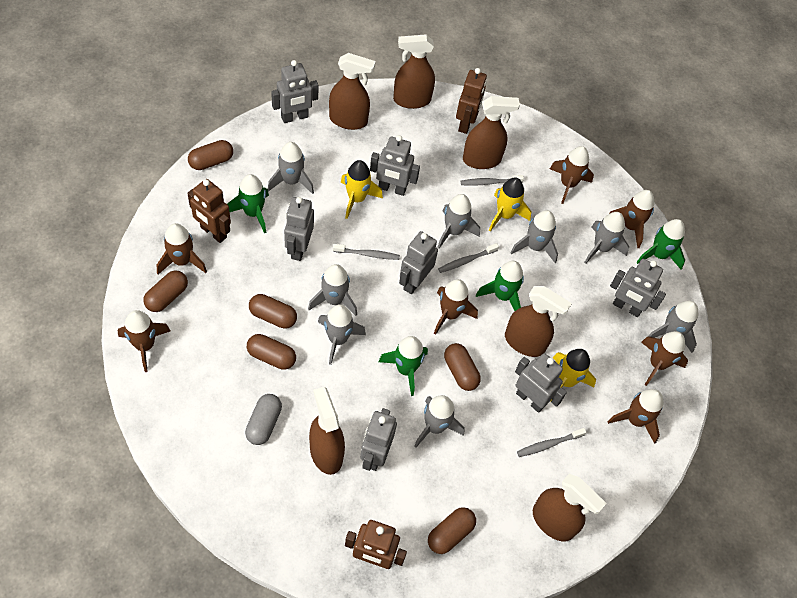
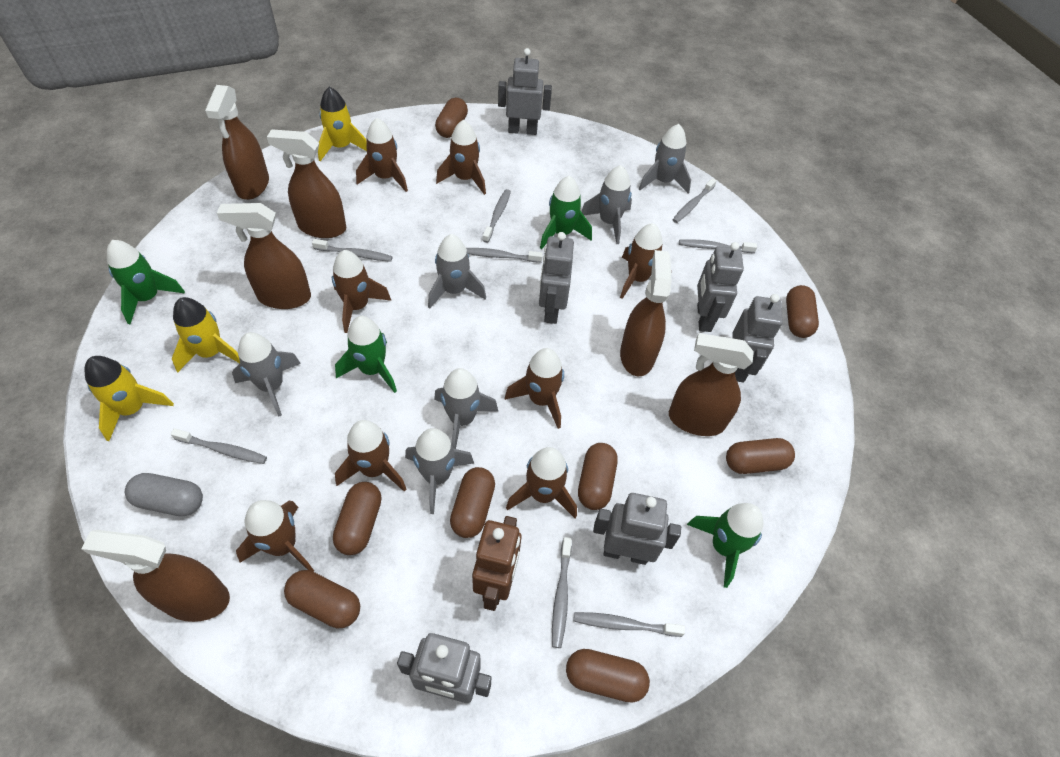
brown capsule: 6 -> 8
brown robot: 3 -> 1
brown rocket: 7 -> 8
grey robot: 7 -> 6
grey rocket: 8 -> 6
grey toothbrush: 4 -> 8

